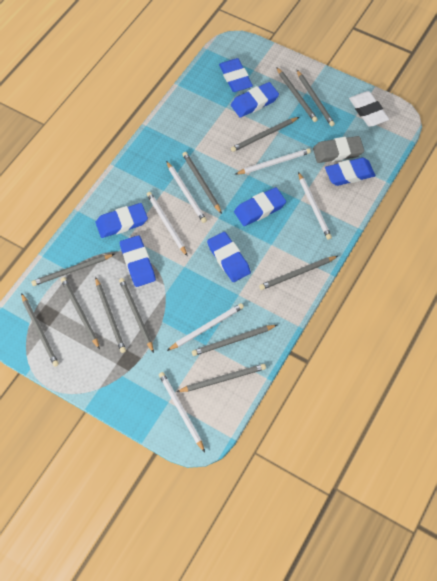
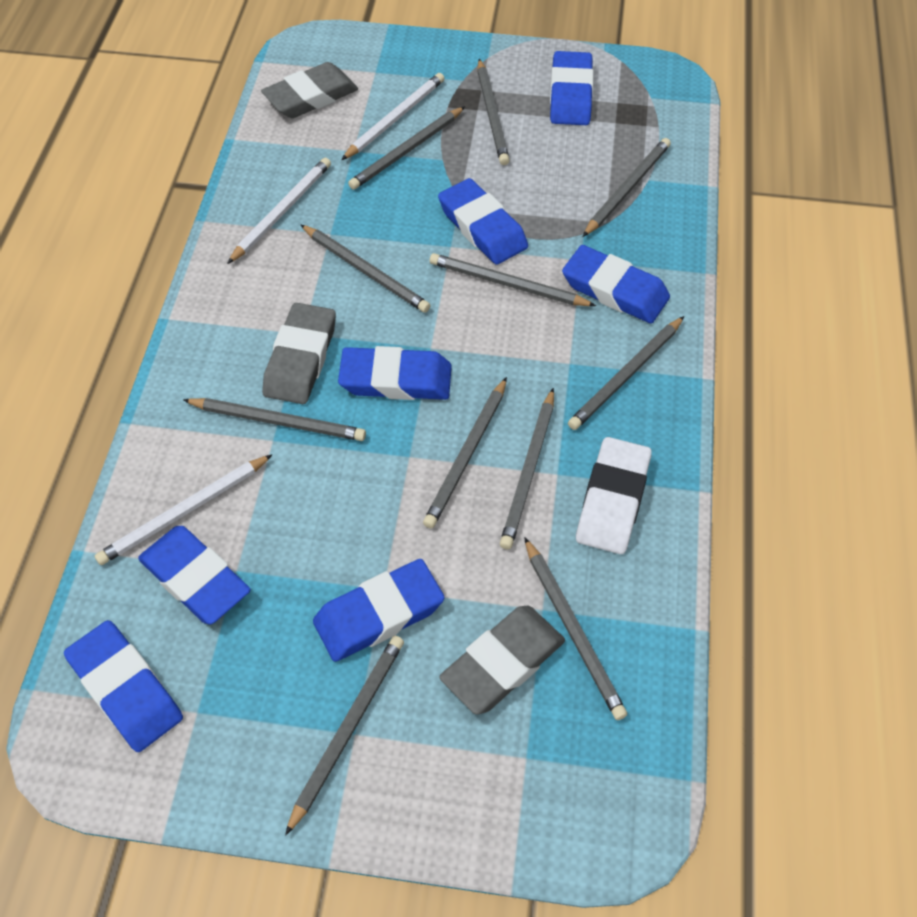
grey eraser: 1 -> 3
grey pencil: 12 -> 11
white pencil: 6 -> 3

